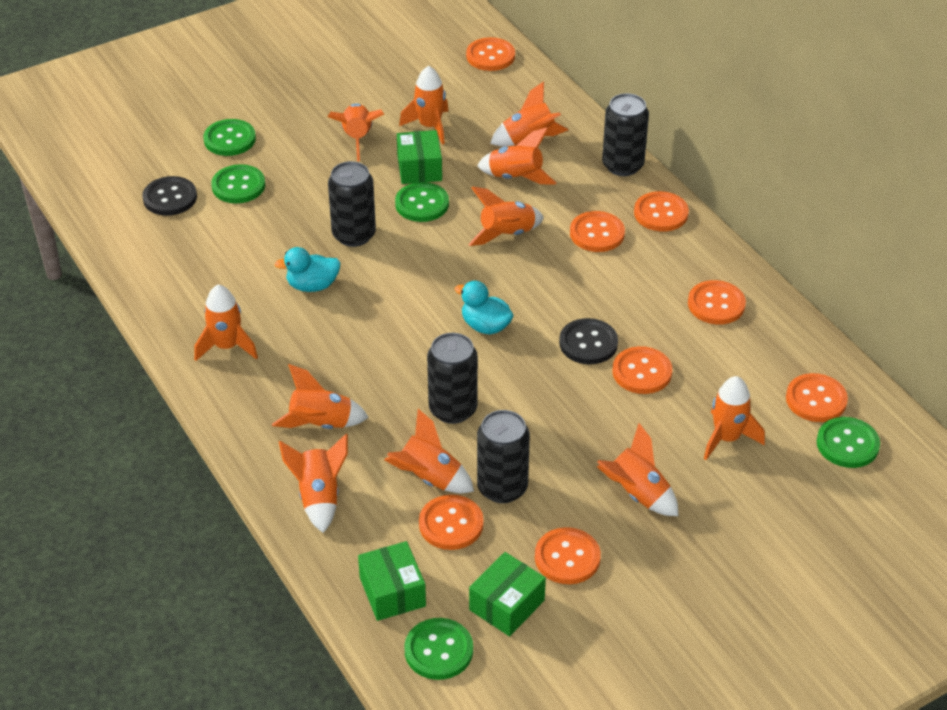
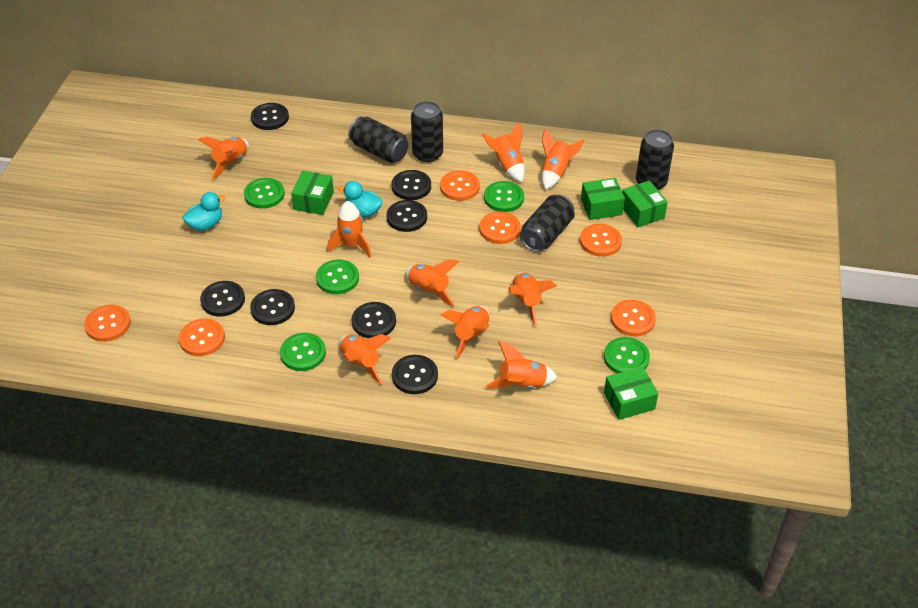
black button: 2 -> 7
green box: 3 -> 4
orange button: 8 -> 6
orange rocket: 11 -> 9

